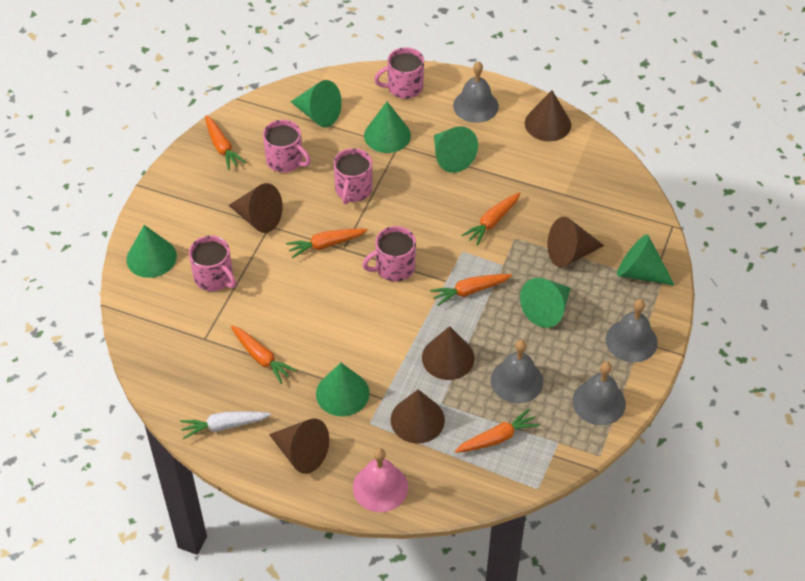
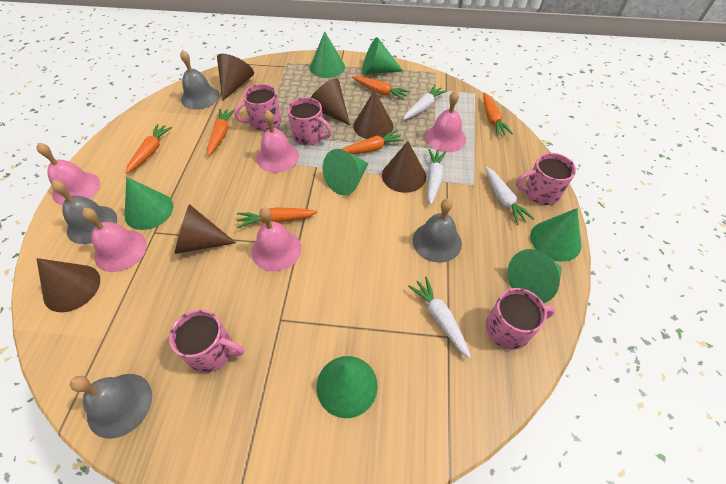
pink bell: 1 -> 5
white carrot: 1 -> 4

